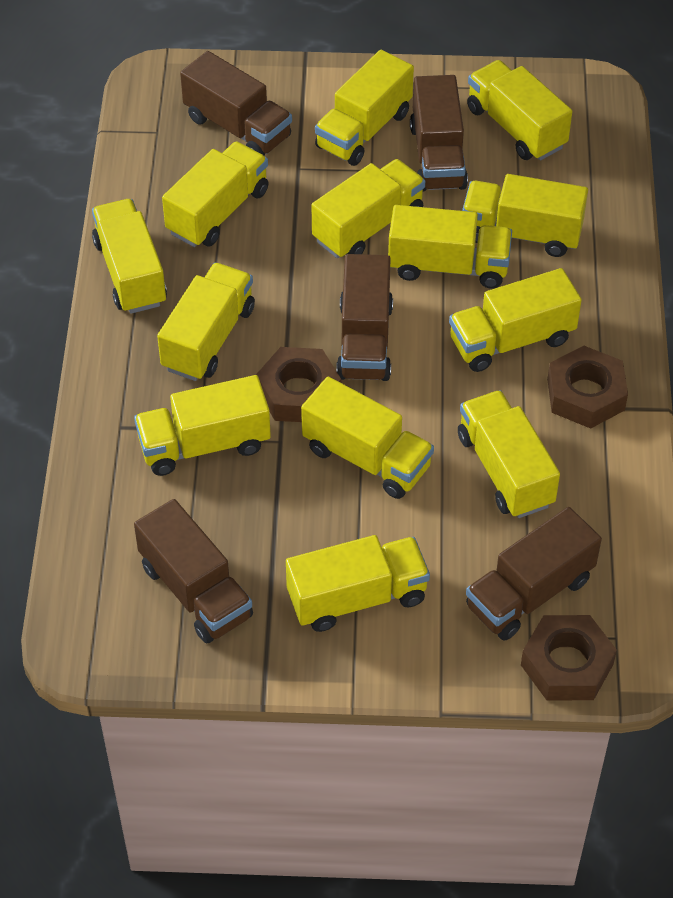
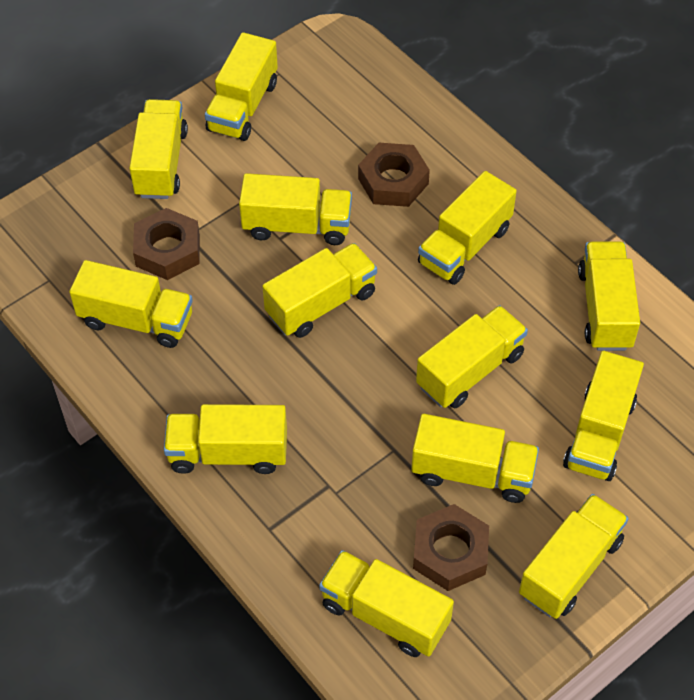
brown truck: 5 -> 0

